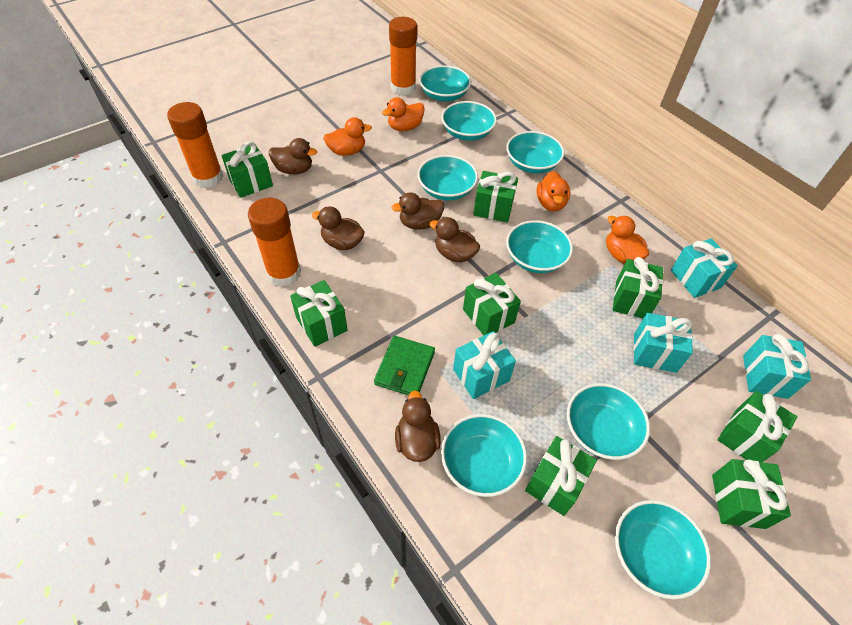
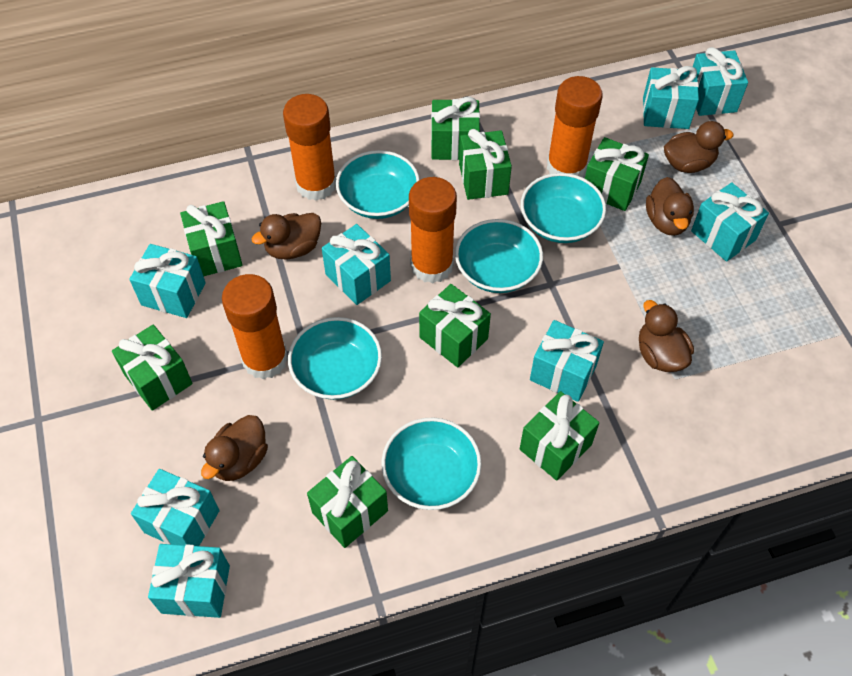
green wallet: 1 -> 0
orange duck: 4 -> 0
orange glue stick: 3 -> 4
turquoise bowl: 8 -> 5
turquoise gift: 4 -> 8

